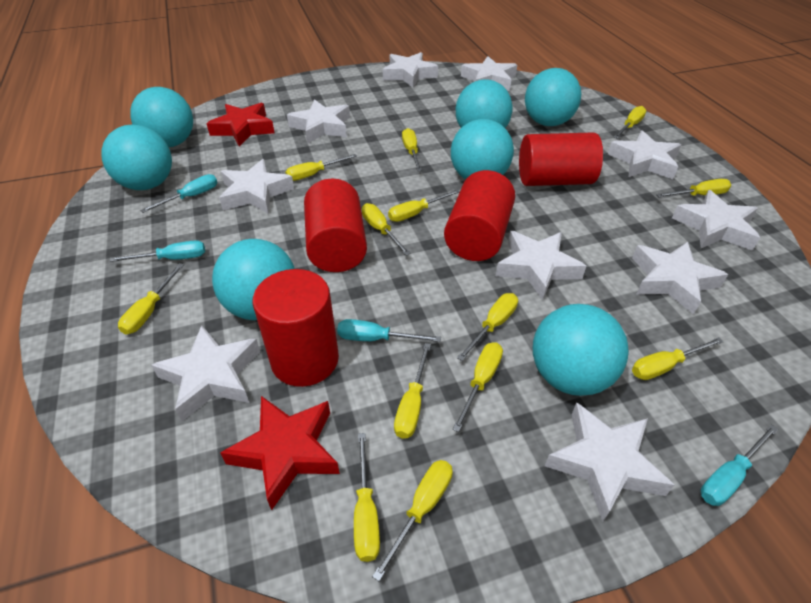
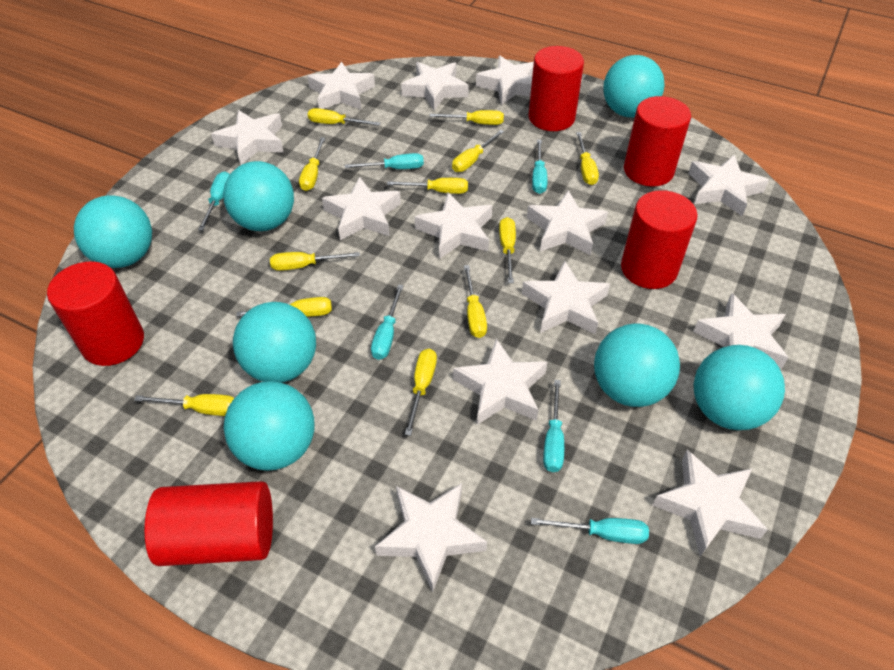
red cylinder: 4 -> 5
red star: 2 -> 0
turquoise screwdriver: 4 -> 6
white star: 10 -> 13
yellow screwdriver: 13 -> 12

